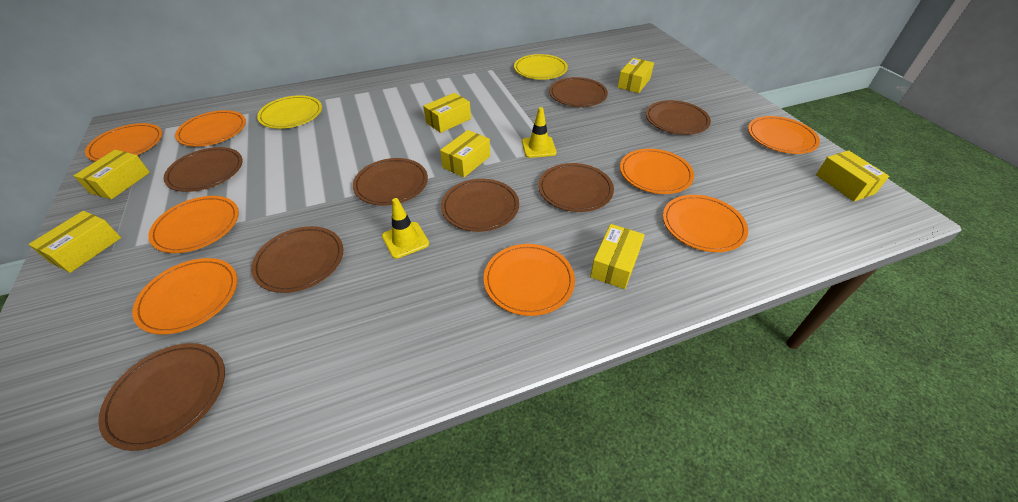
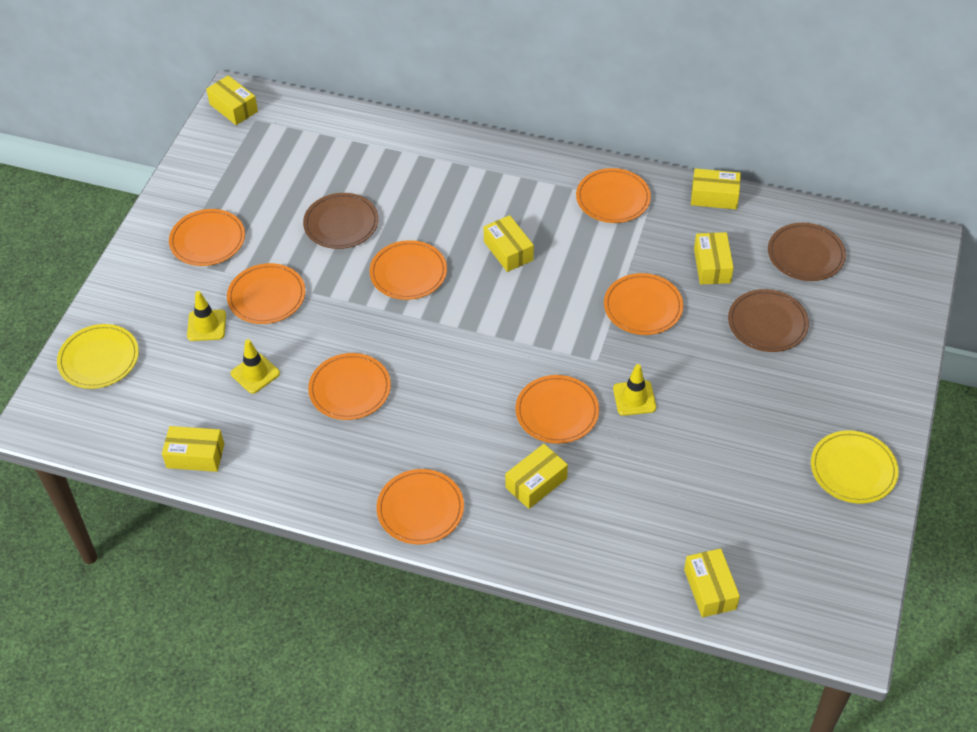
brown plate: 8 -> 3
yellow traffic cone: 2 -> 3

